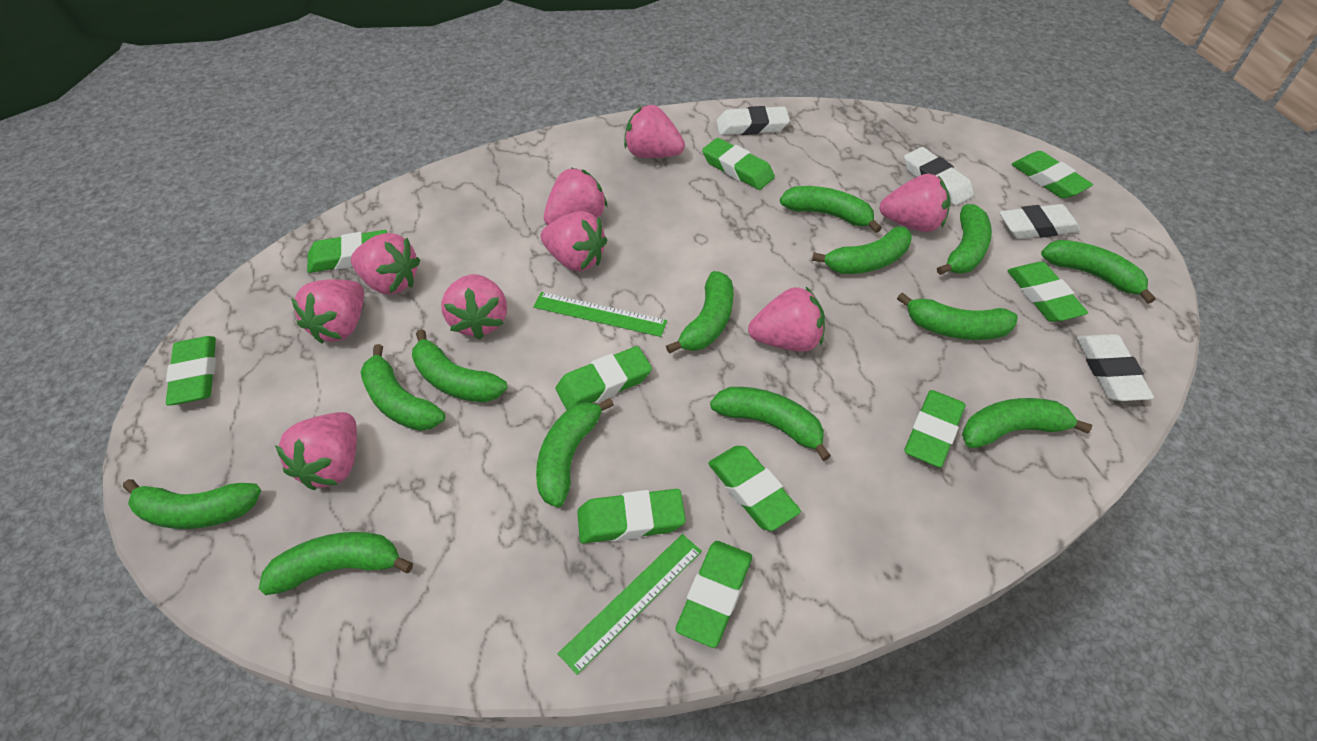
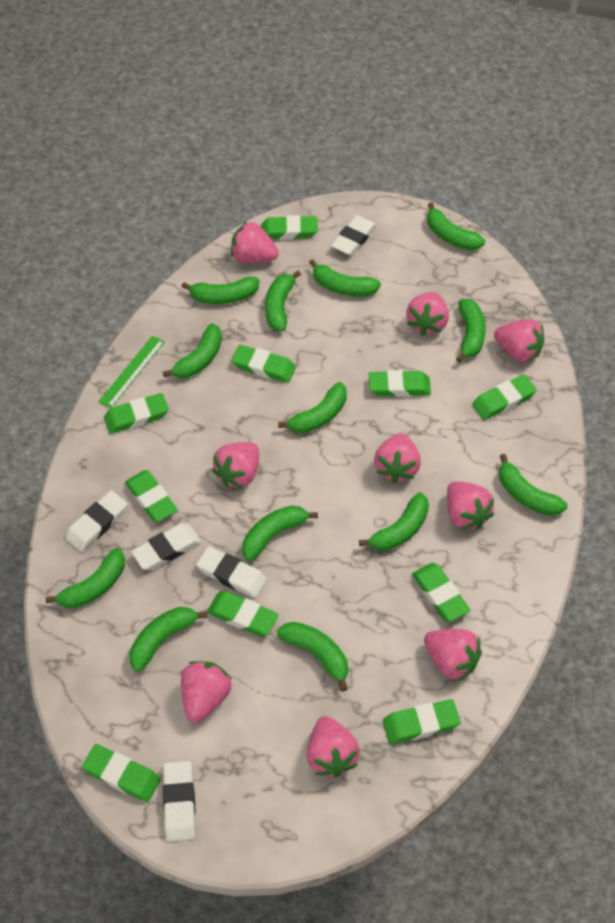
green ruler: 2 -> 1
white eraser: 4 -> 5

